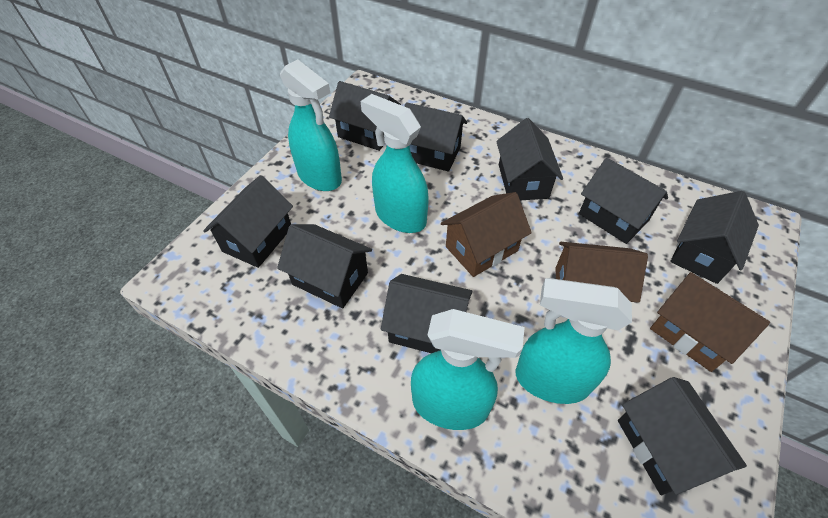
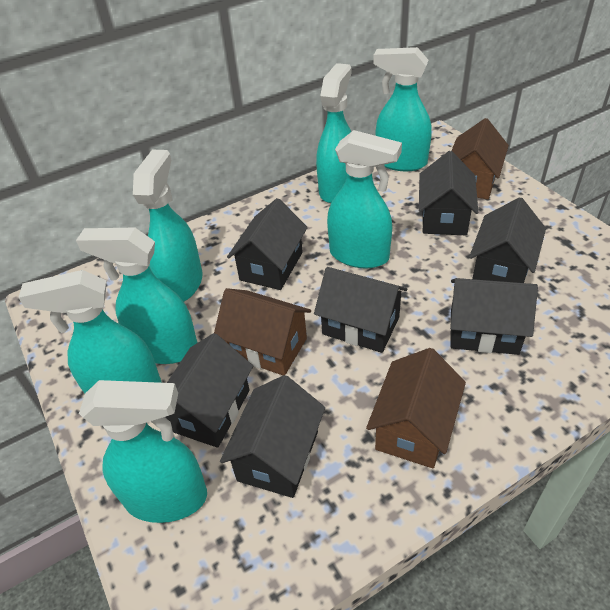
black house: 9 -> 7
turquoise spray bottle: 4 -> 7

